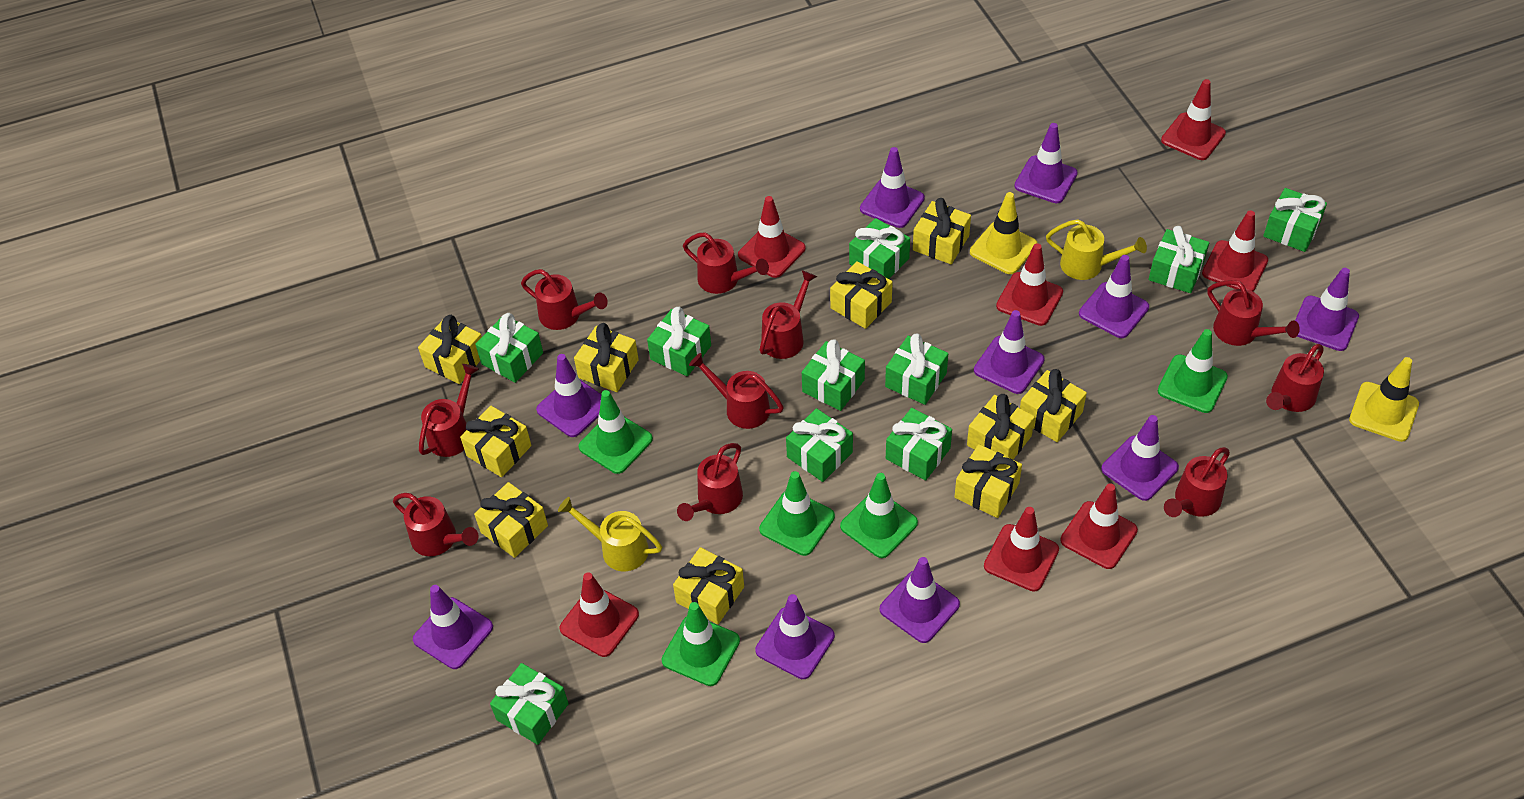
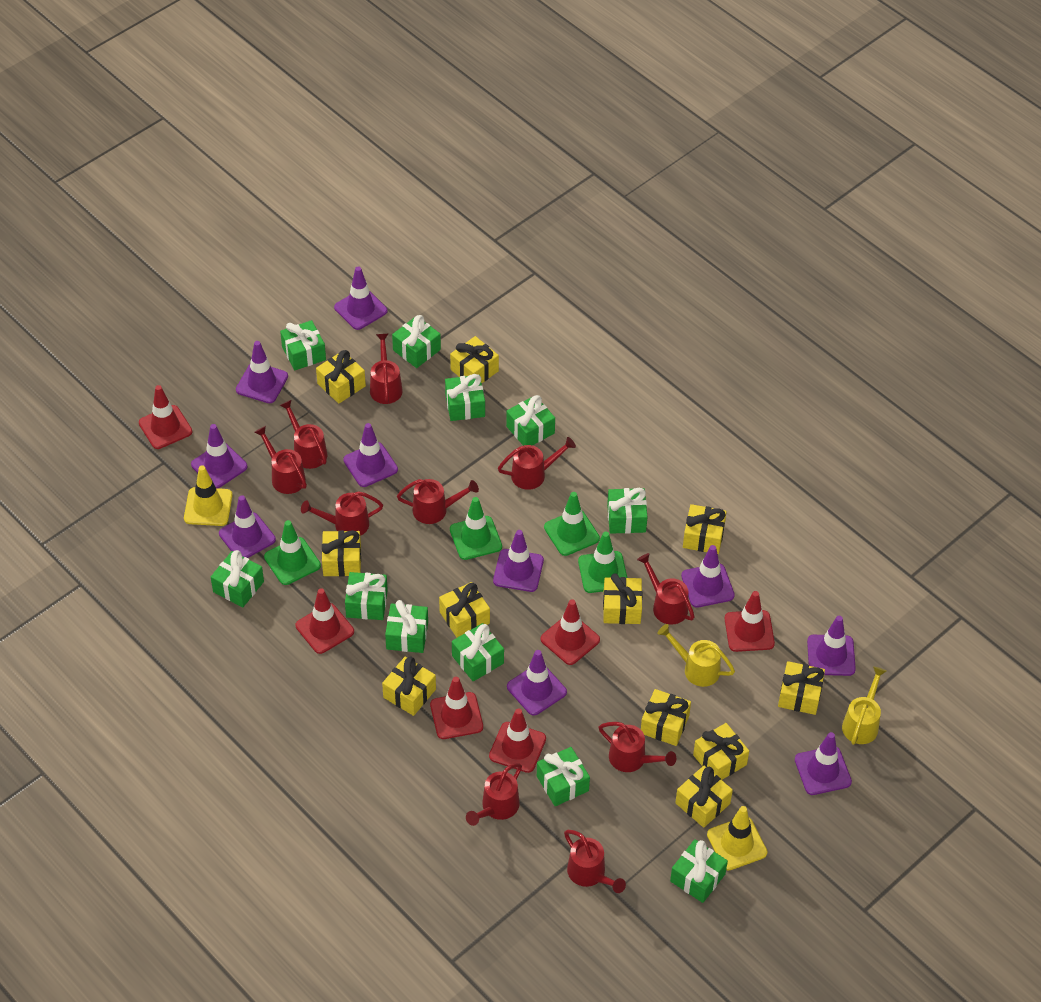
green gift: 10 -> 11
green traffic cone: 5 -> 4
red traffic cone: 7 -> 6
yellow gift: 10 -> 11

